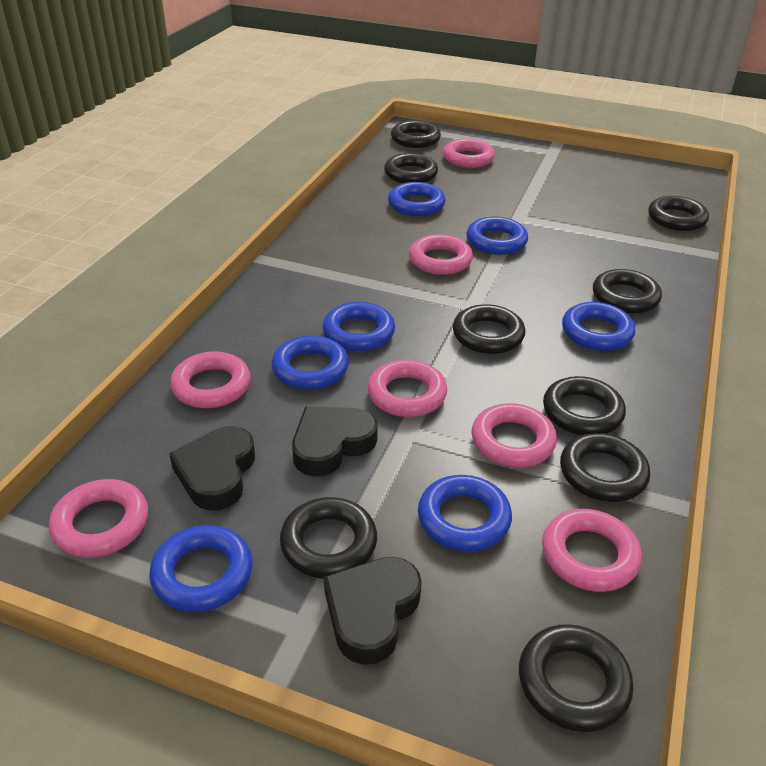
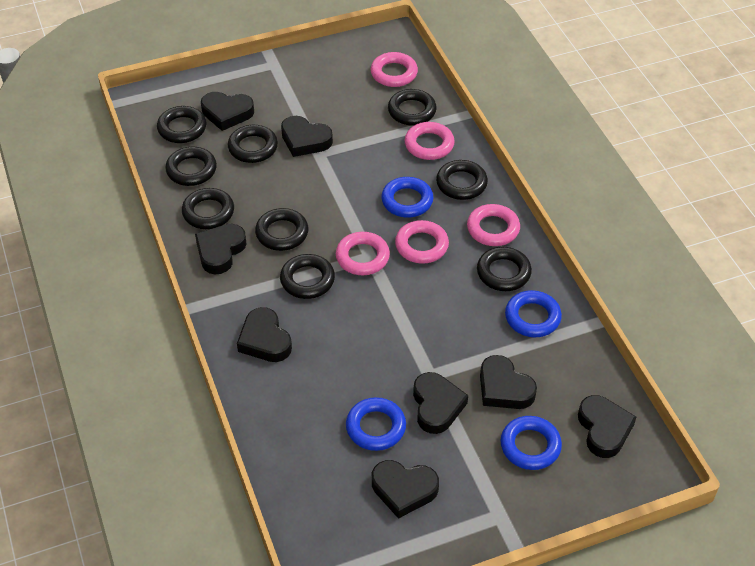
black heart: 3 -> 8
blue ring: 7 -> 4
pink ring: 7 -> 5

